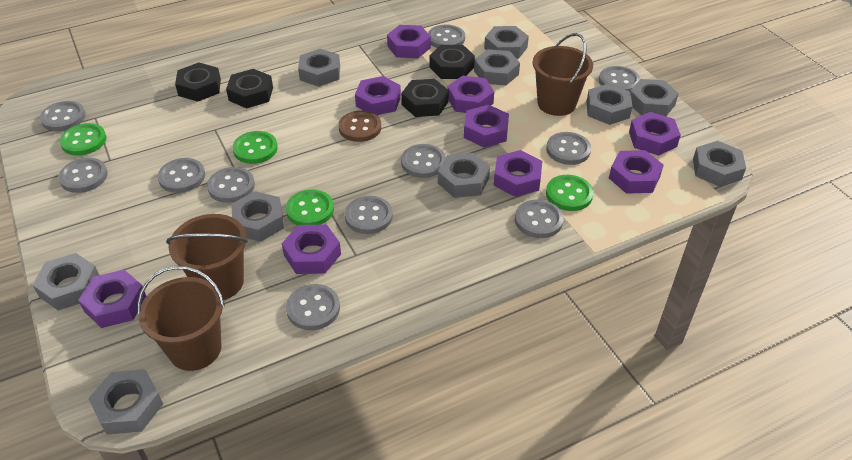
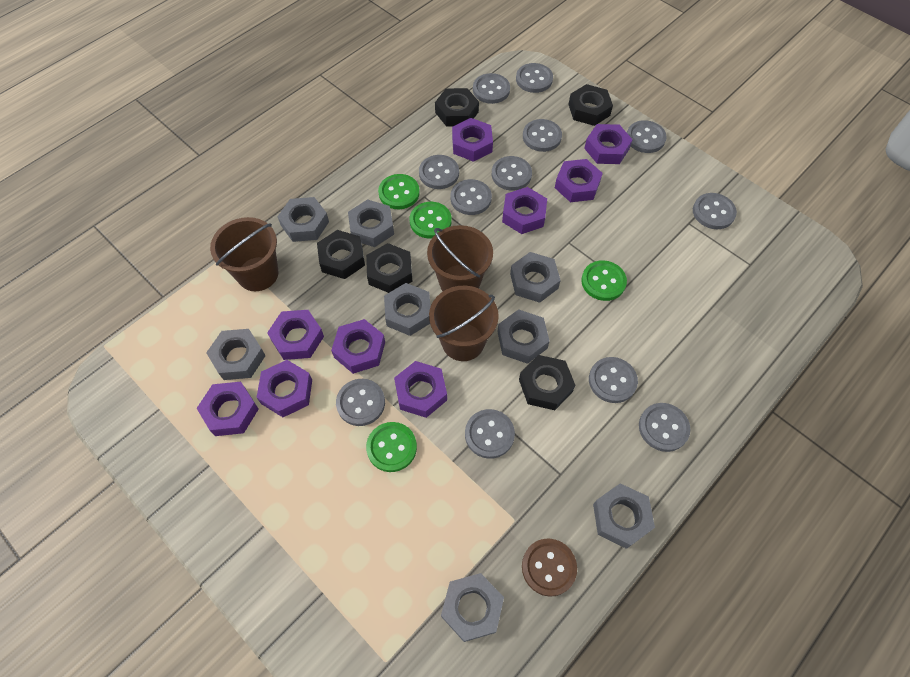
black nut: 4 -> 5
grey button: 11 -> 12
grey nut: 10 -> 8

